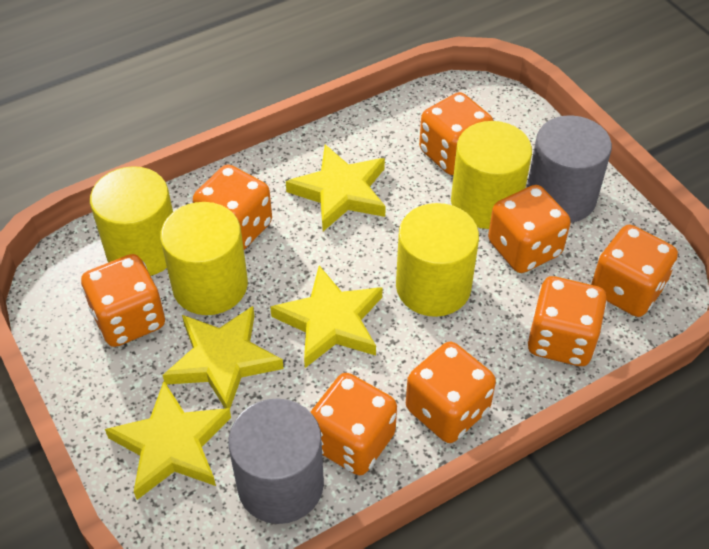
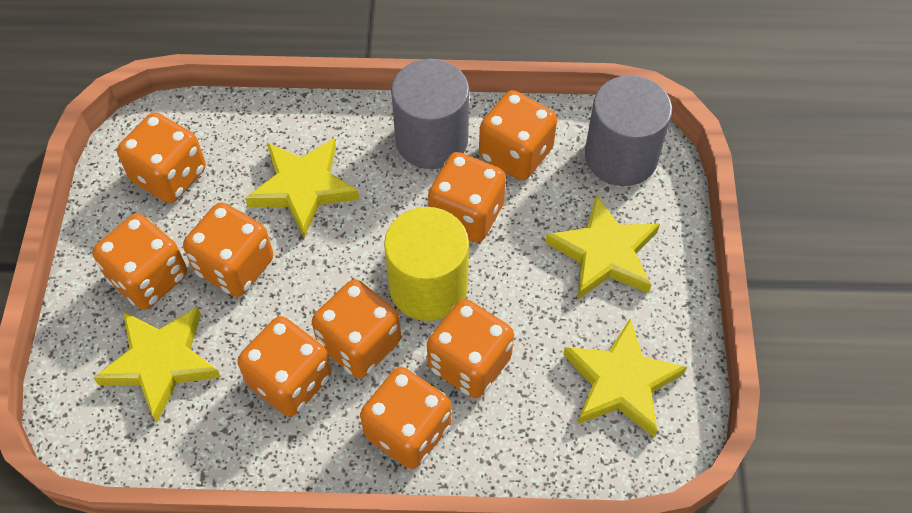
orange dice: 8 -> 9
yellow cylinder: 4 -> 1

